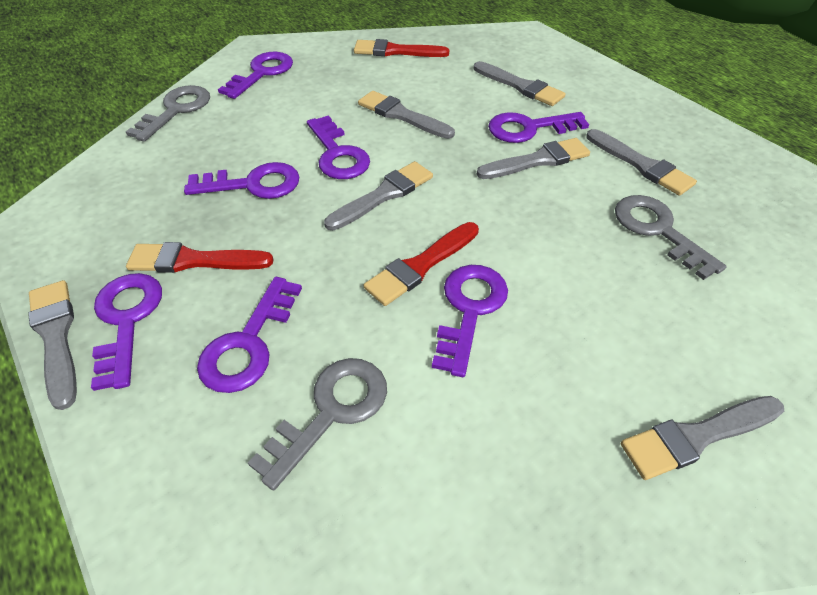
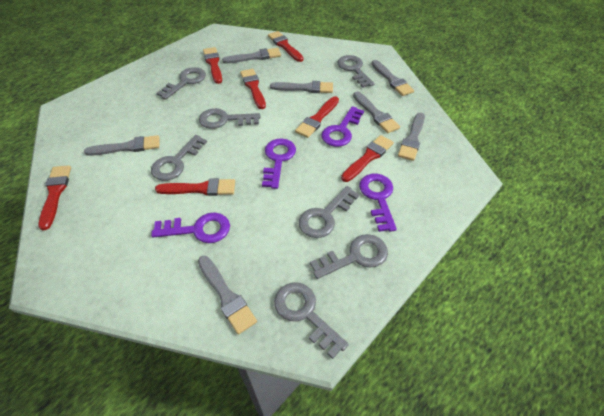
grey key: 3 -> 7
purple key: 7 -> 4
red brush: 3 -> 7

